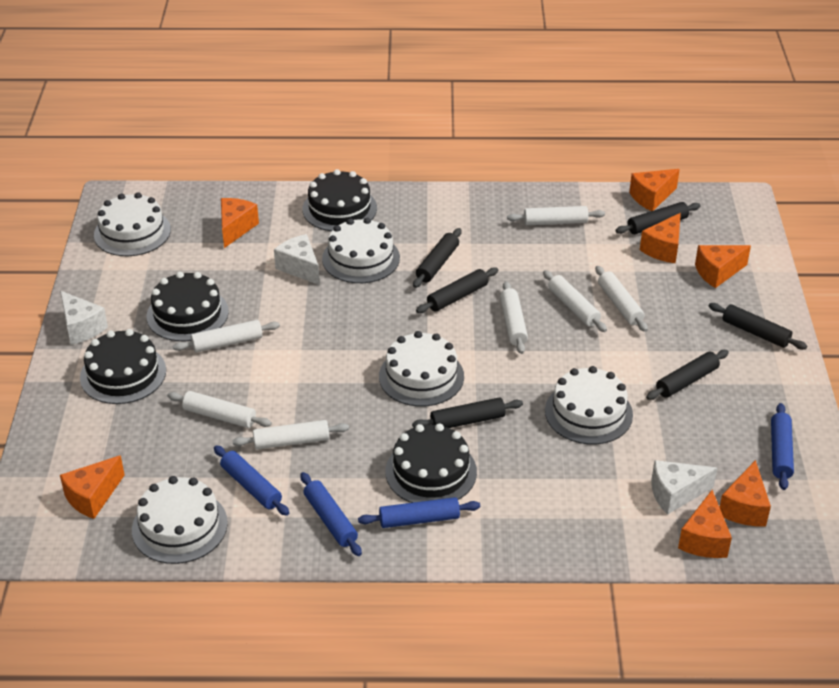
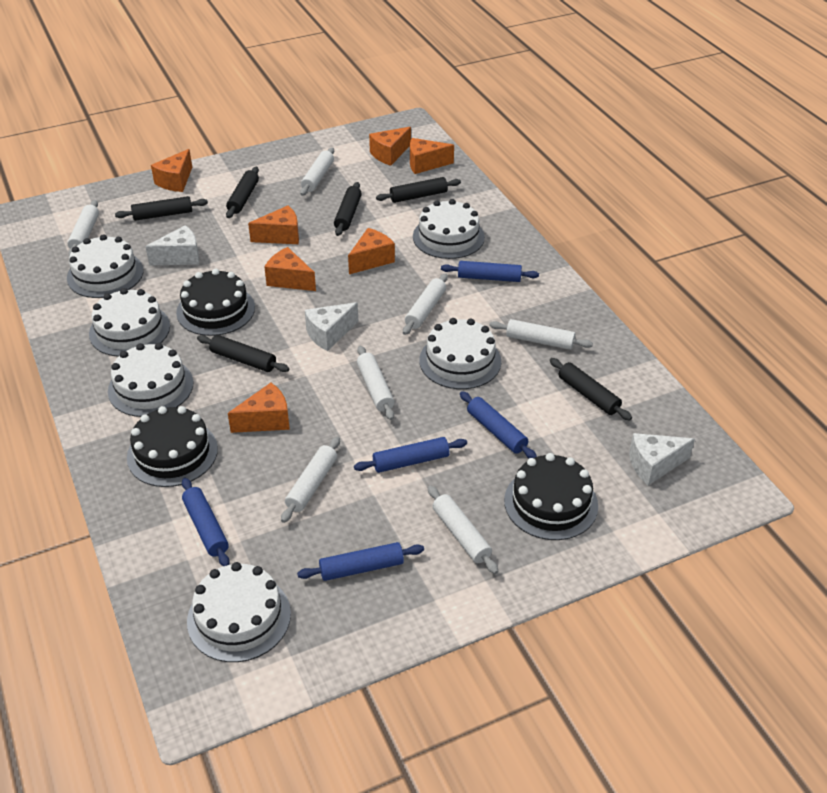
black cake: 4 -> 3
blue rolling pin: 4 -> 5
white cake: 5 -> 6

